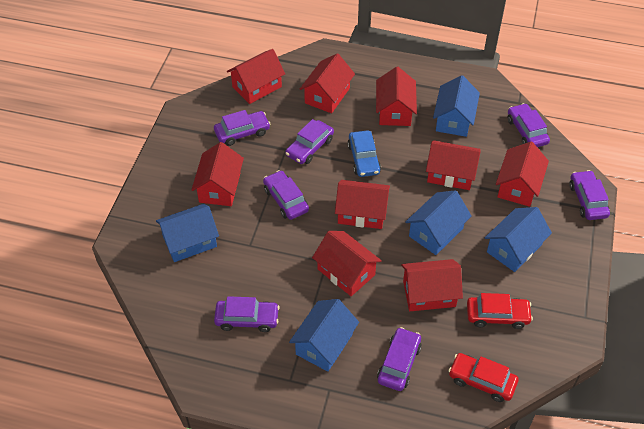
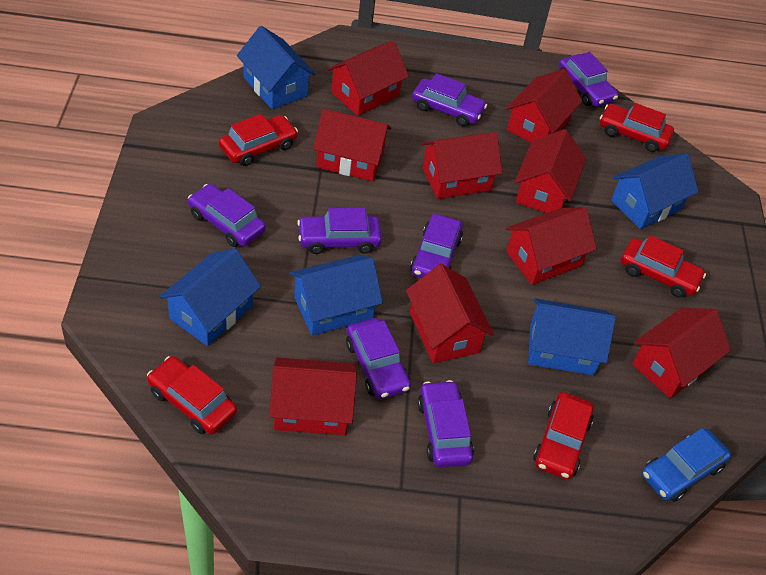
red car: 2 -> 5

